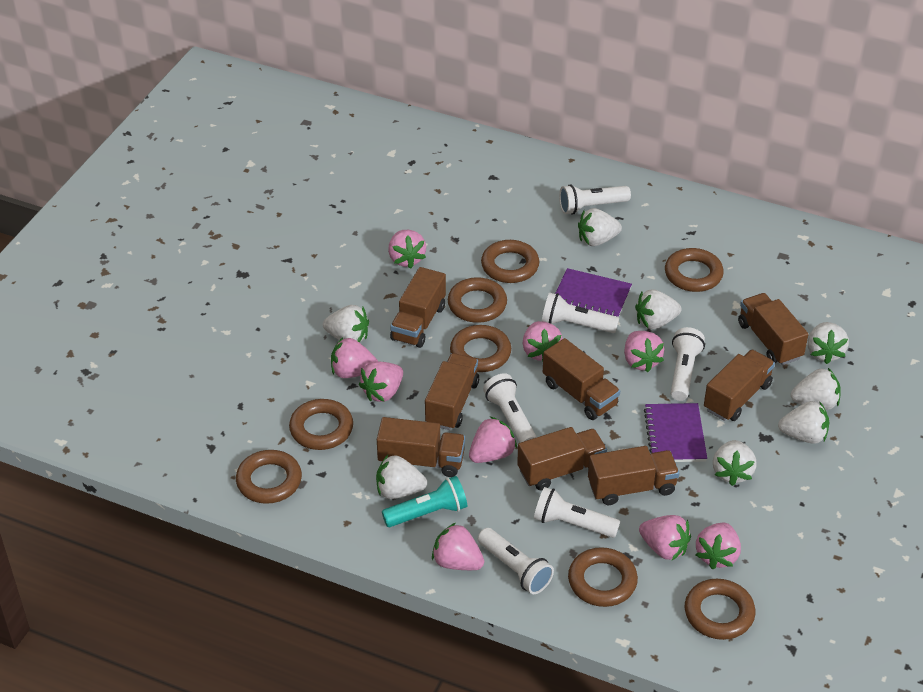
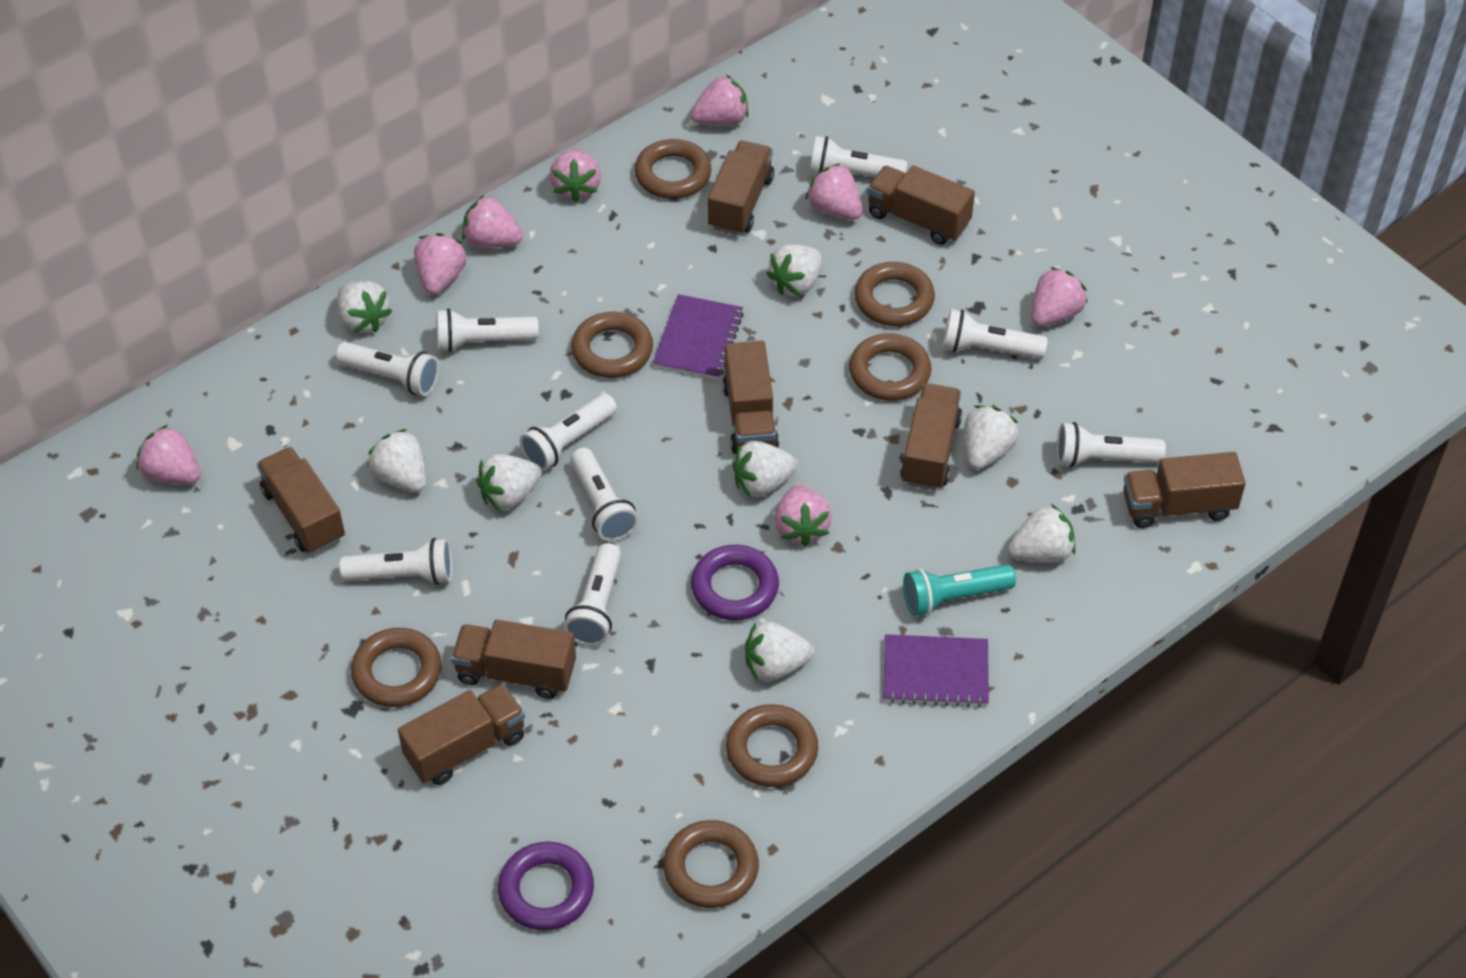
brown ring: 8 -> 7
pink strawberry: 9 -> 8
purple ring: 0 -> 2
white flashlight: 6 -> 9

